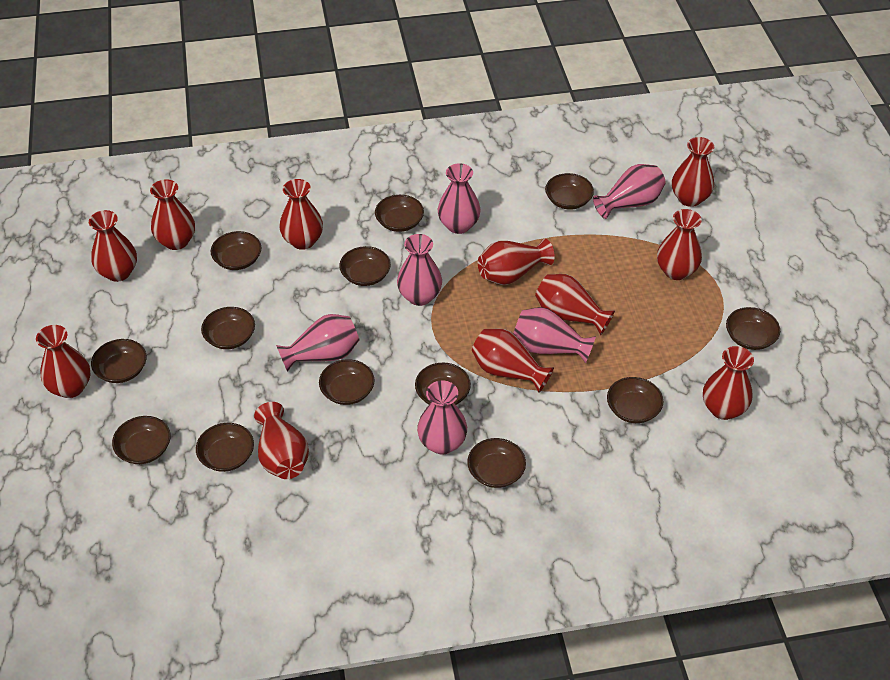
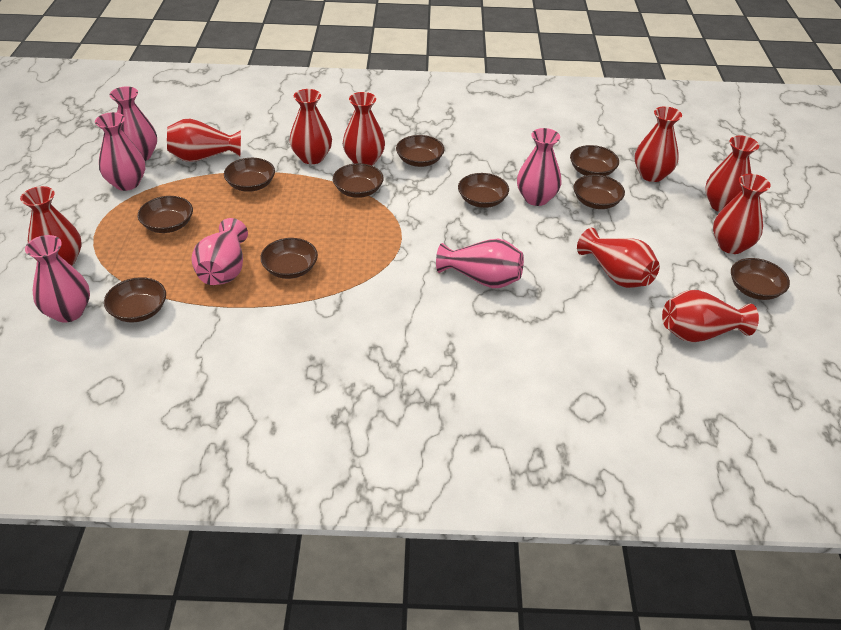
brown bowl: 13 -> 10
red vase: 11 -> 9

